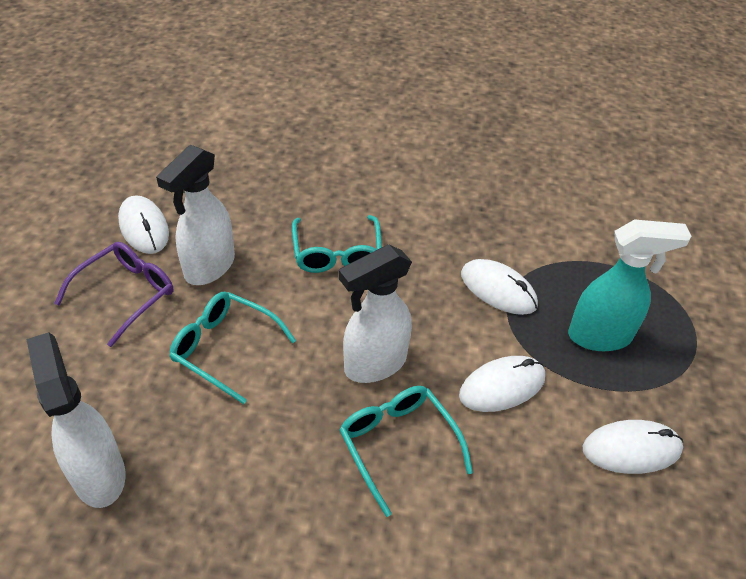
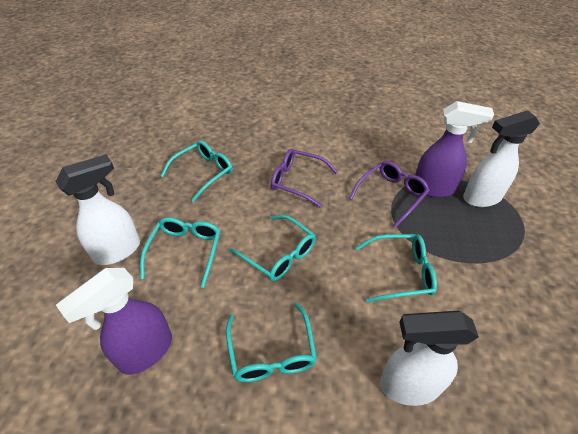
purple glasses: 1 -> 2
purple spray bottle: 0 -> 2
turquoise glasses: 3 -> 5
turquoise spray bottle: 1 -> 0
white mouse: 4 -> 0

